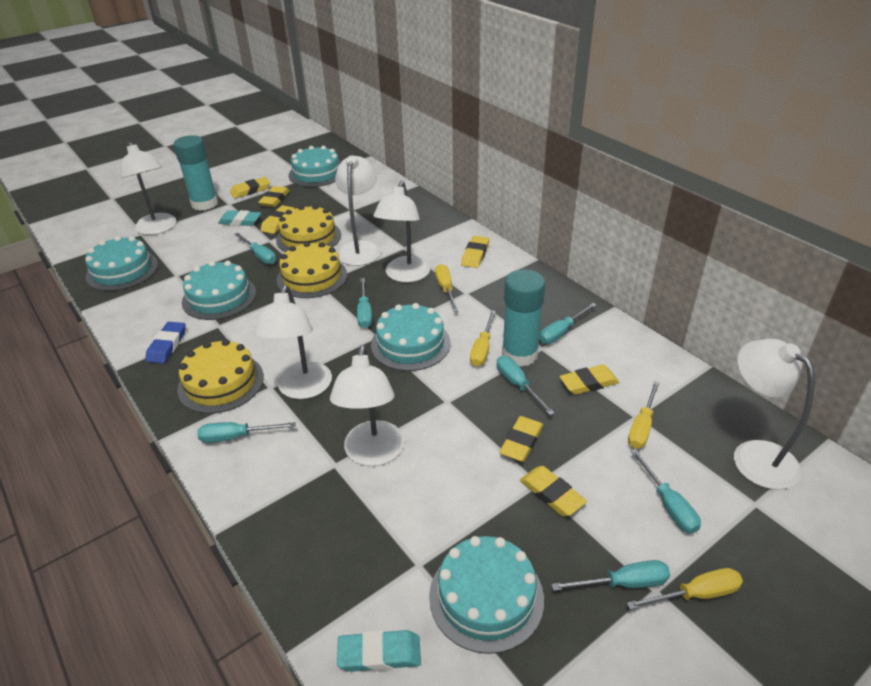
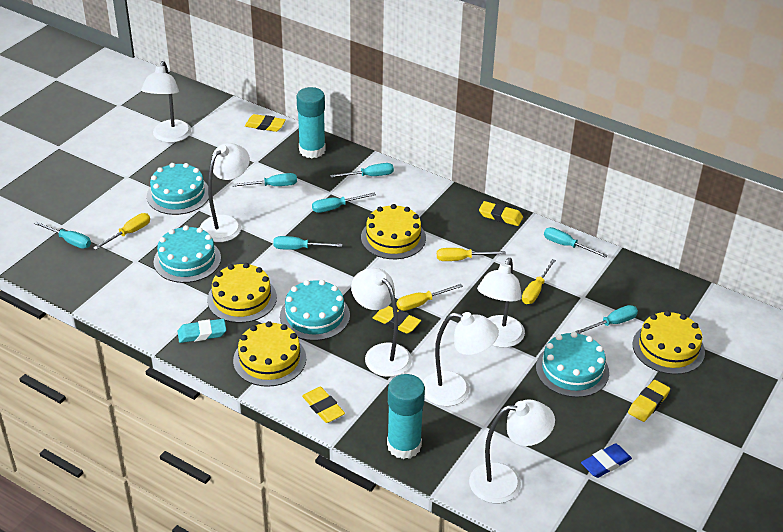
turquoise cake: 5 -> 4
turquoise eraser: 2 -> 1
yellow cake: 3 -> 4
yellow eraser: 7 -> 5

